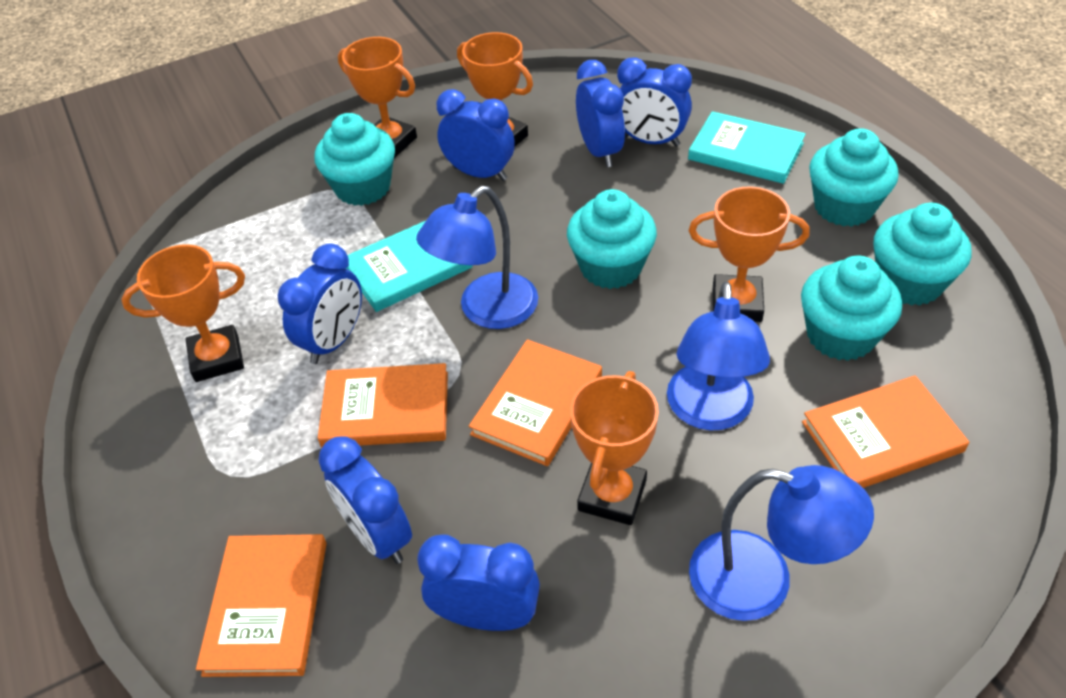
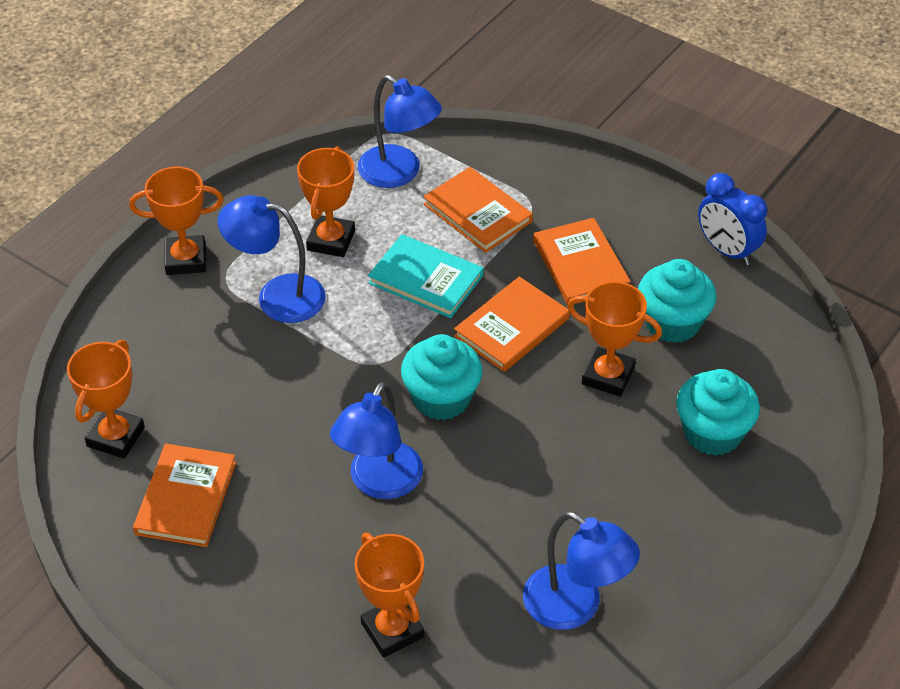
blue clock: 6 -> 1
blue lamp: 3 -> 4
turquoise book: 2 -> 1
turquoise cupcake: 5 -> 3

